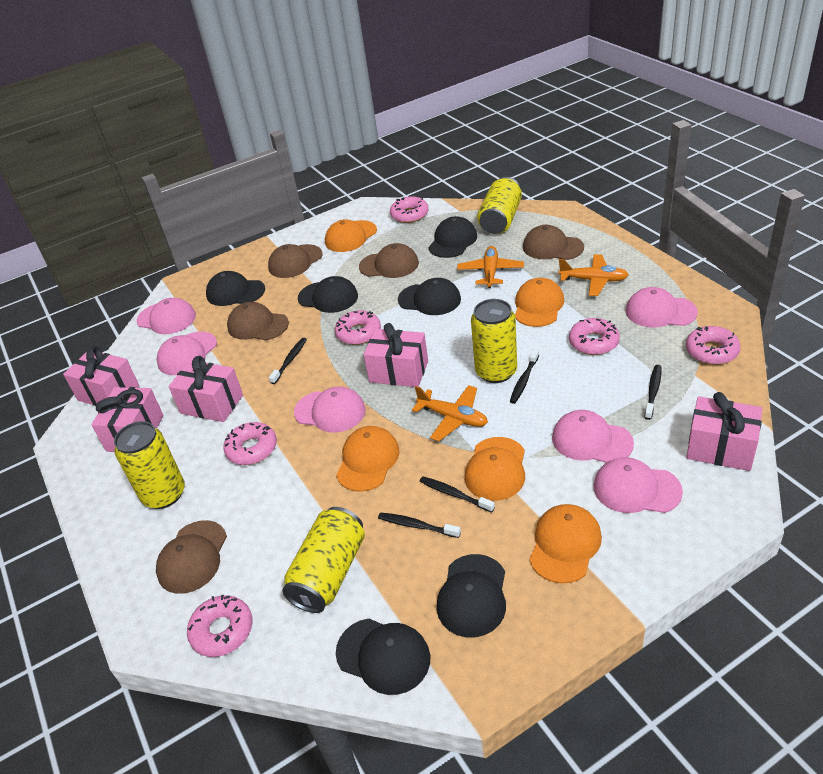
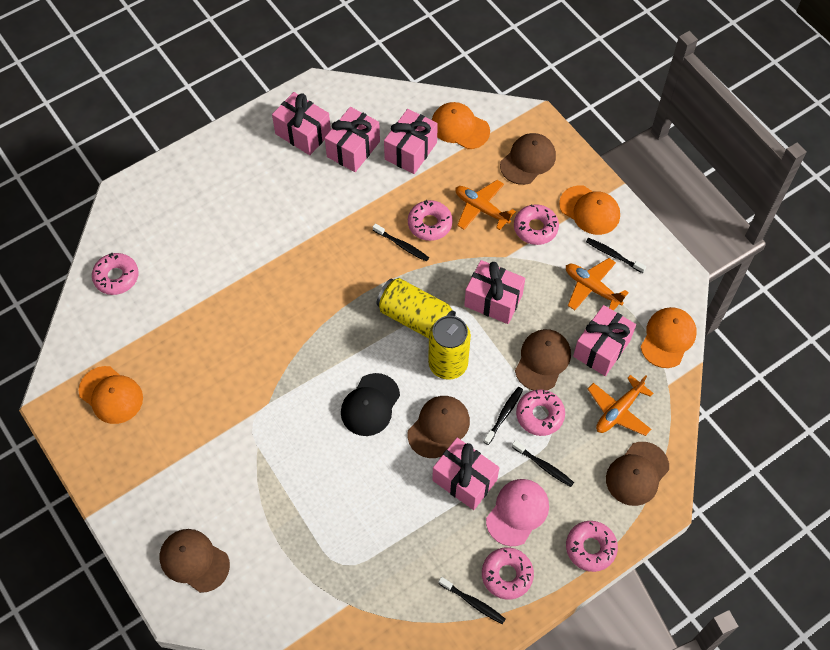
black cap: 6 -> 1
orange cap: 5 -> 4
pink cap: 6 -> 1
pink gift: 5 -> 6
yellow can: 4 -> 2

